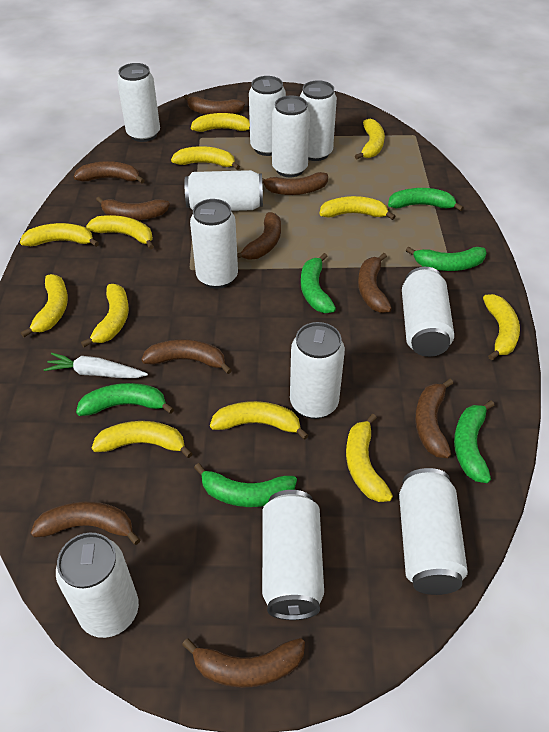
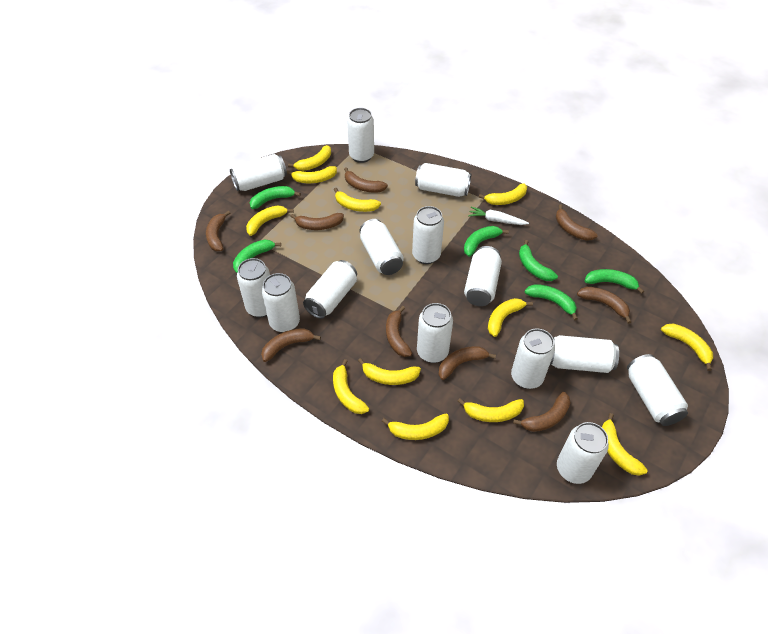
brown banana: 10 -> 9
white can: 11 -> 14

